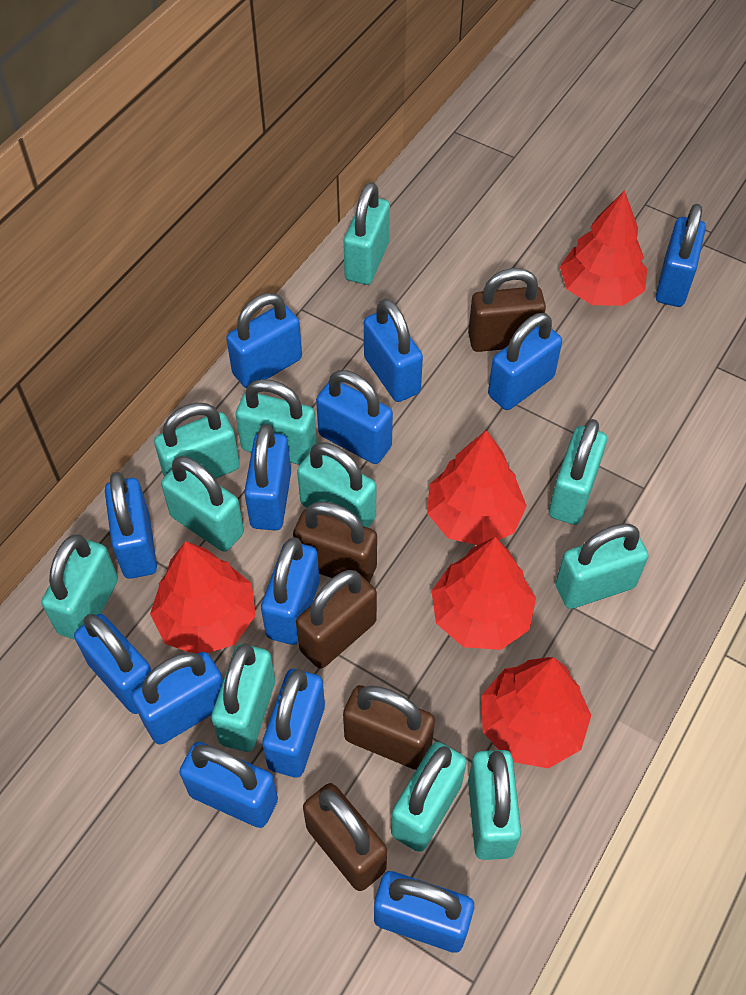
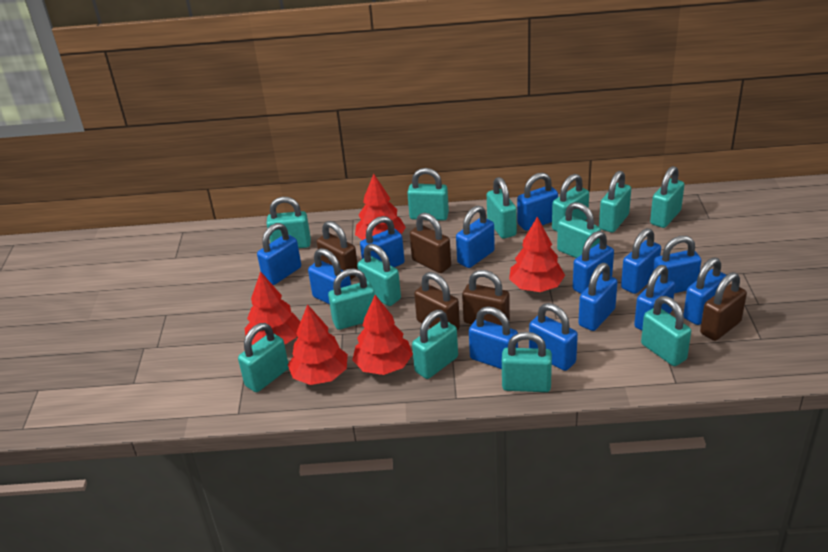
turquoise padlock: 11 -> 13

